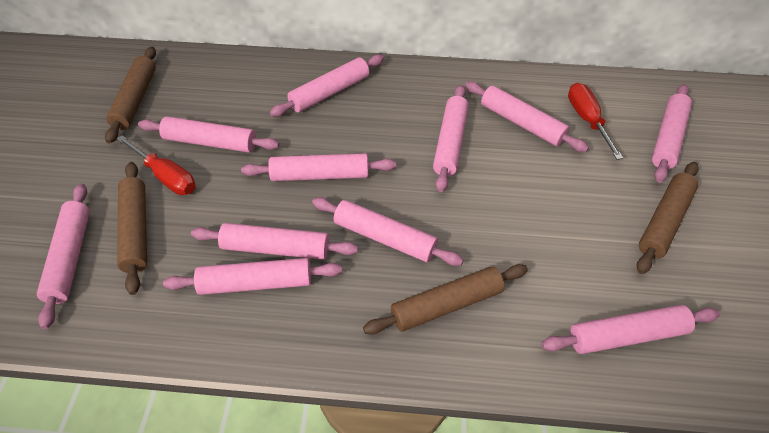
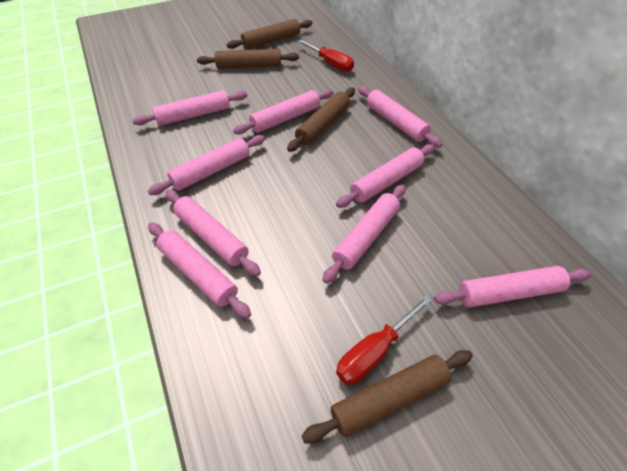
pink rolling pin: 11 -> 9

